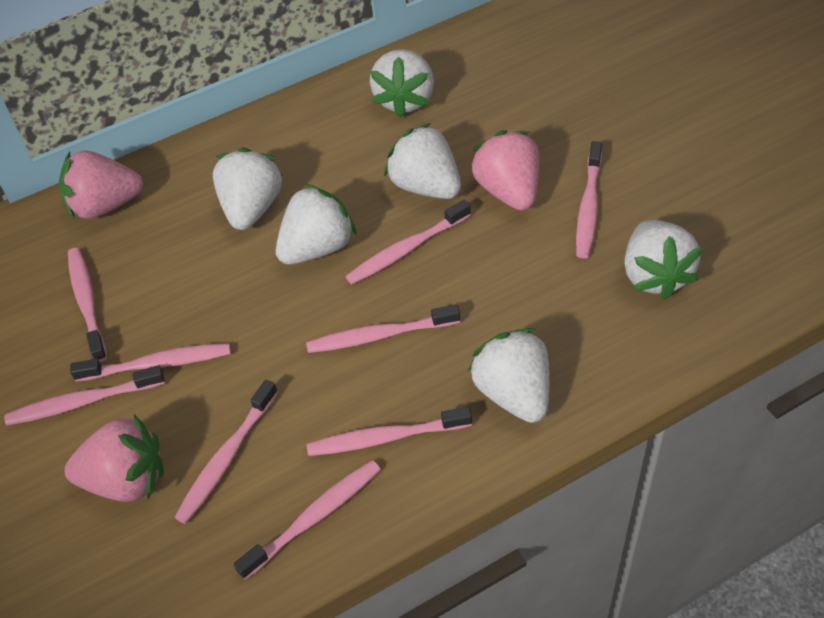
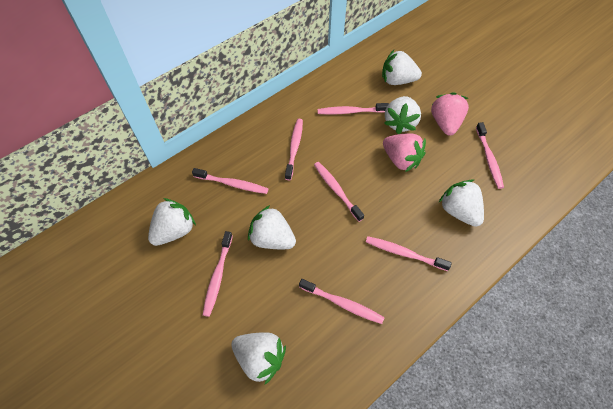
pink strawberry: 3 -> 2
pink toothbrush: 9 -> 8

